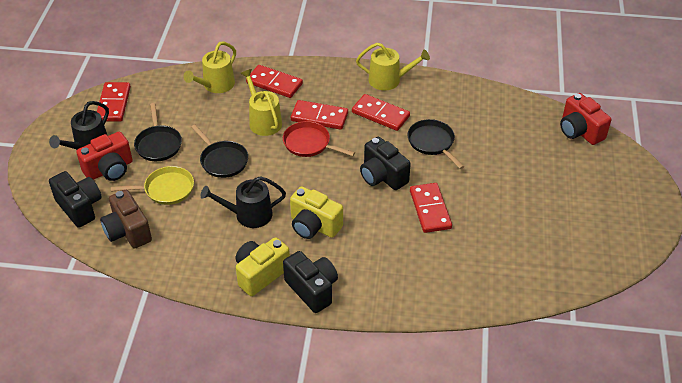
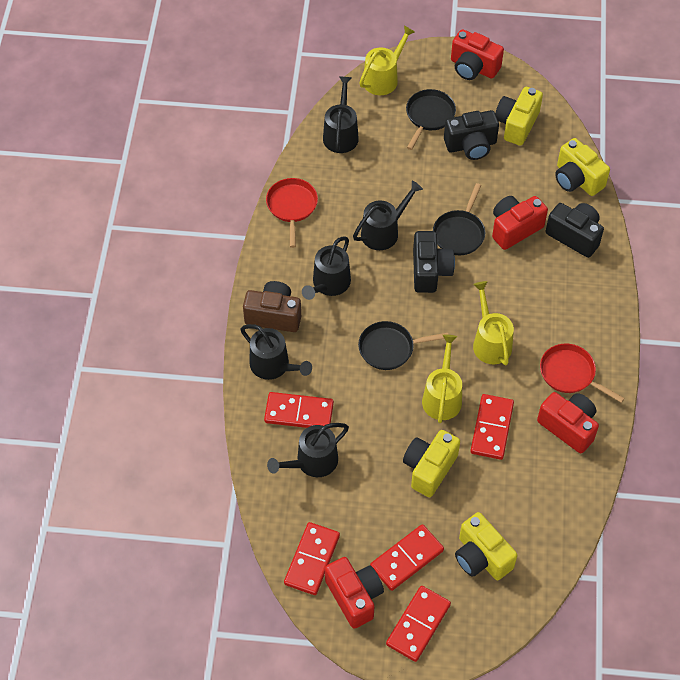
black watering can: 2 -> 5
red camera: 2 -> 4
red pan: 1 -> 2
yellow camera: 2 -> 4
yellow pan: 1 -> 0

